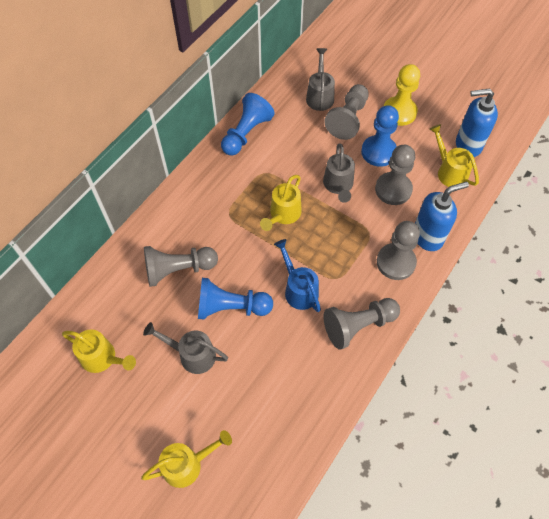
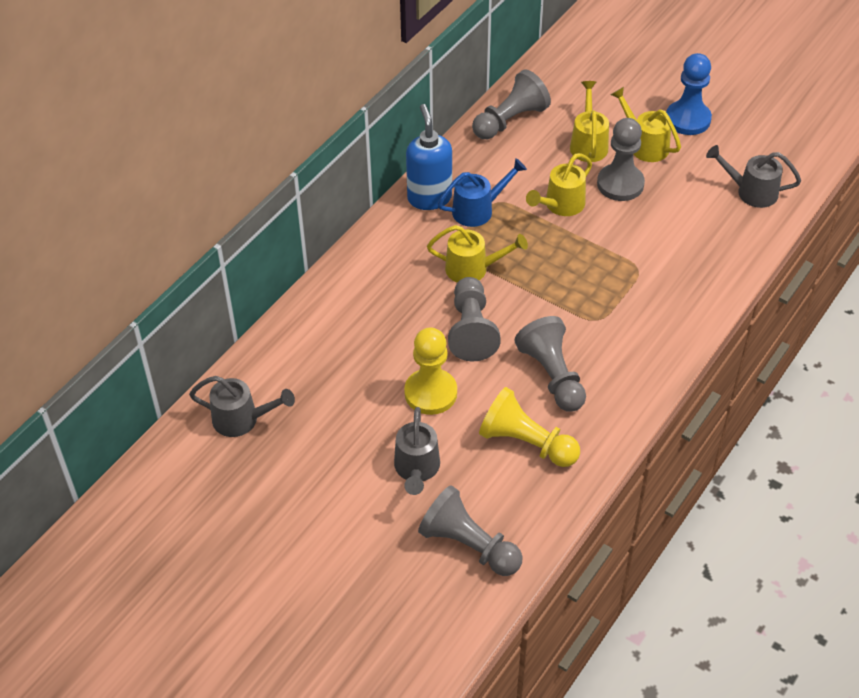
blue pawn: 3 -> 1
blue soap dispenser: 2 -> 1
yellow pawn: 1 -> 2

